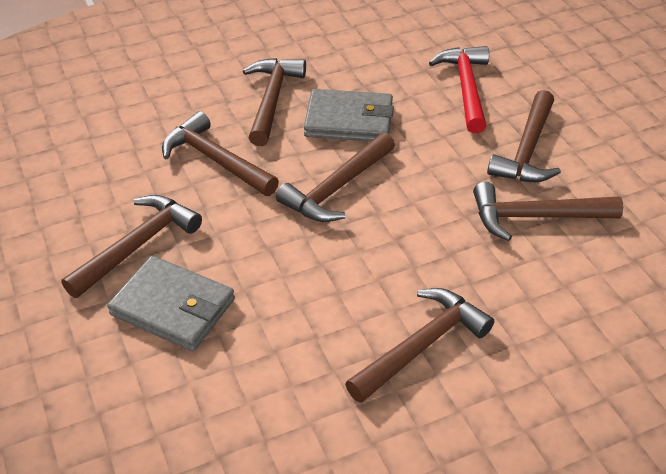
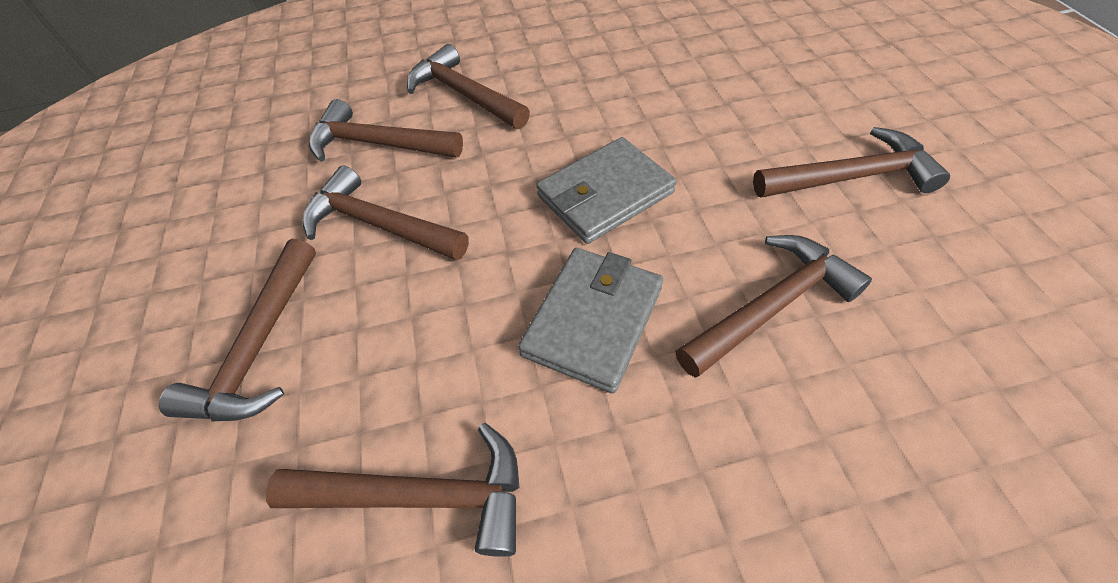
red hammer: 1 -> 0

